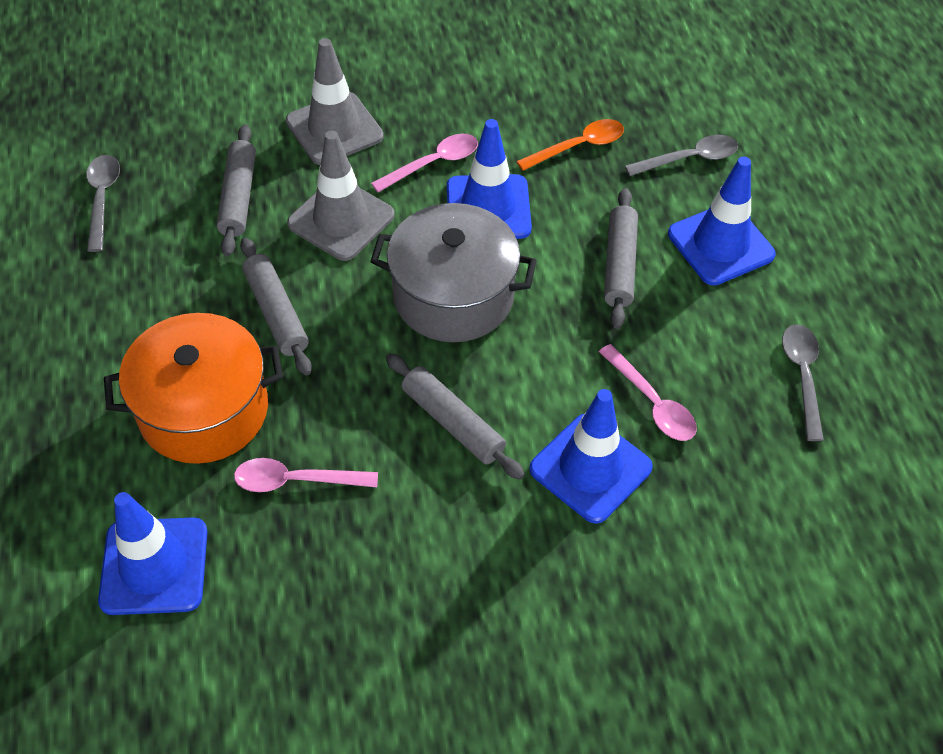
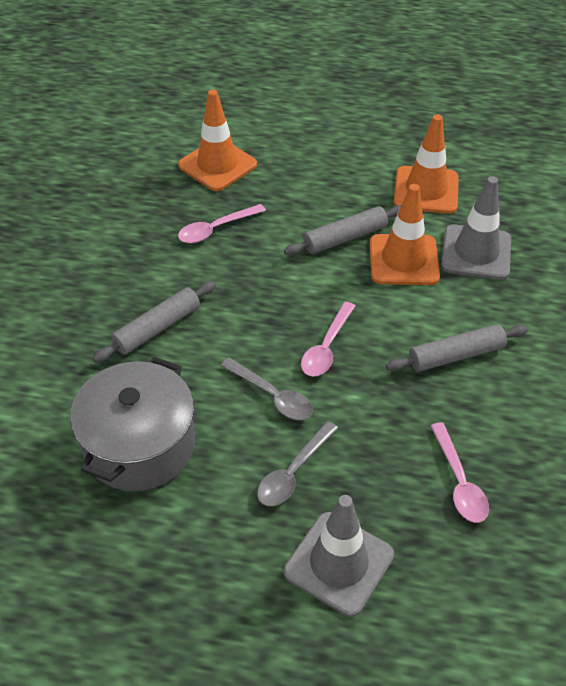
blue traffic cone: 4 -> 0
grey rolling pin: 4 -> 3
grey spoon: 3 -> 2
orange pot: 1 -> 0
orange spoon: 1 -> 0
orange traffic cone: 0 -> 3

